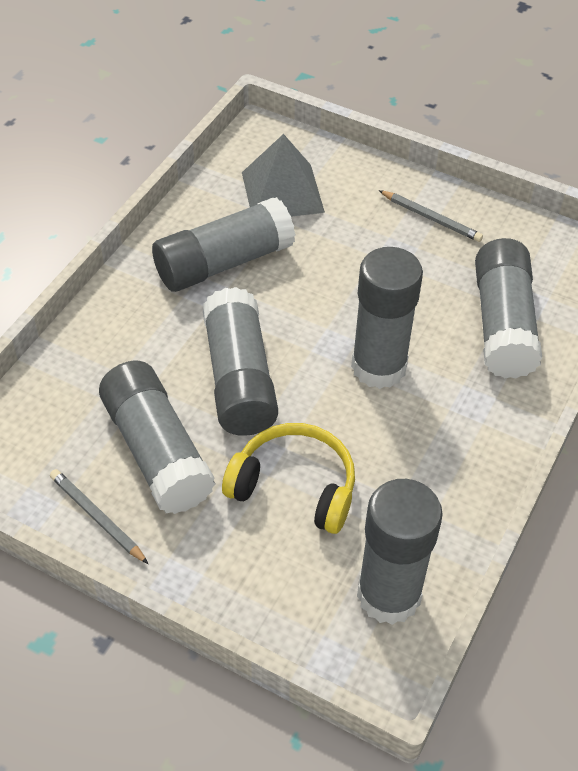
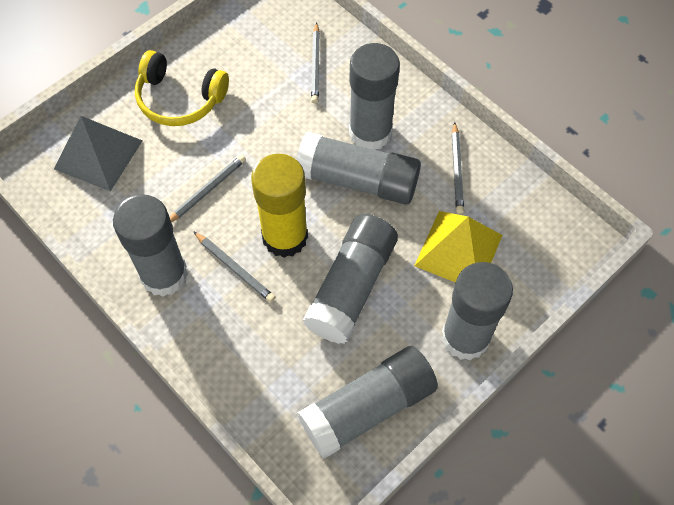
grey pencil: 2 -> 4
yellow glue stick: 0 -> 1
yellow pyramid: 0 -> 1

